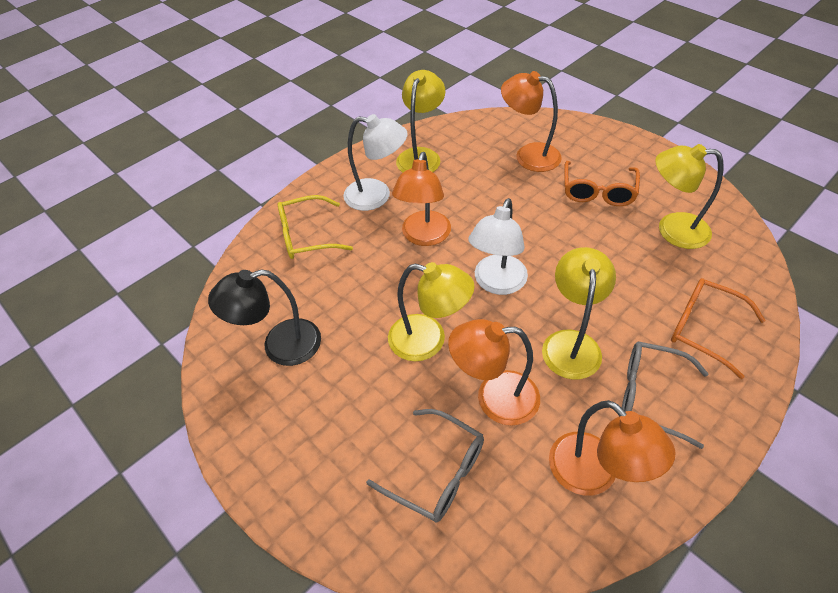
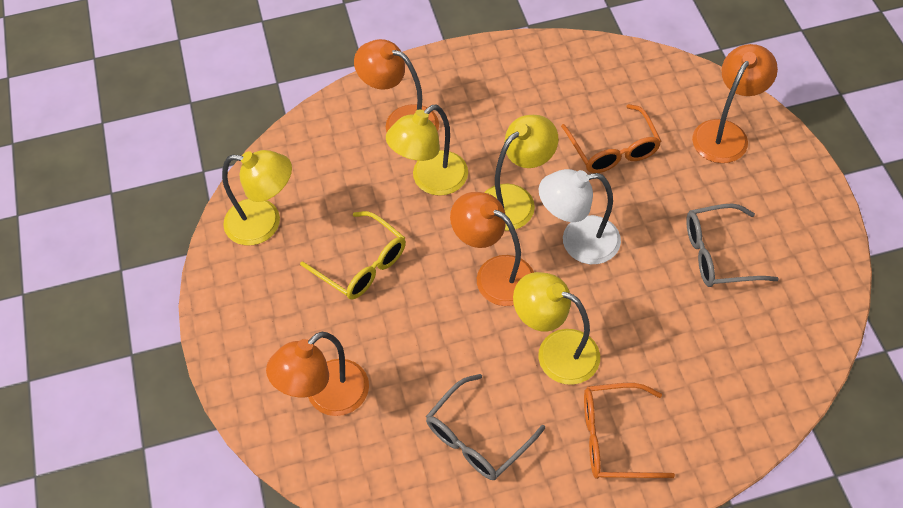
black lamp: 1 -> 0
white lamp: 2 -> 1

